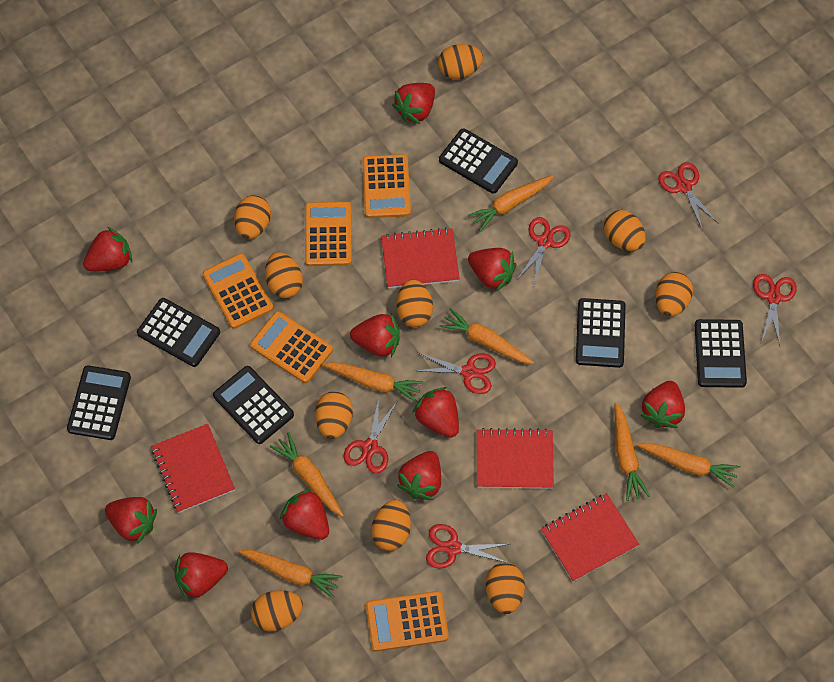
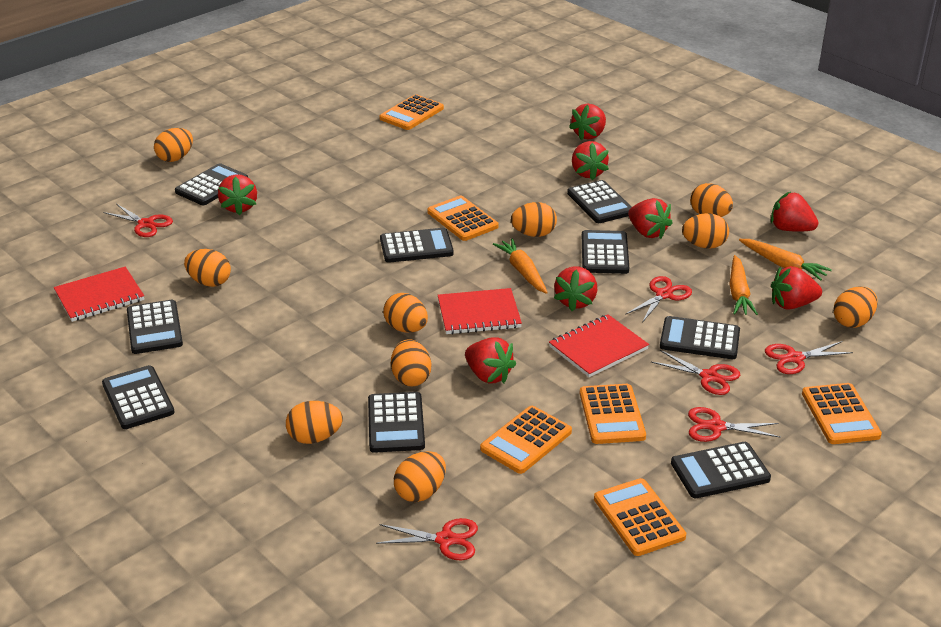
black calculator: 6 -> 9
orange calculator: 5 -> 6
orange carrot: 7 -> 3
red notebook: 4 -> 3
red strawberry: 10 -> 8

